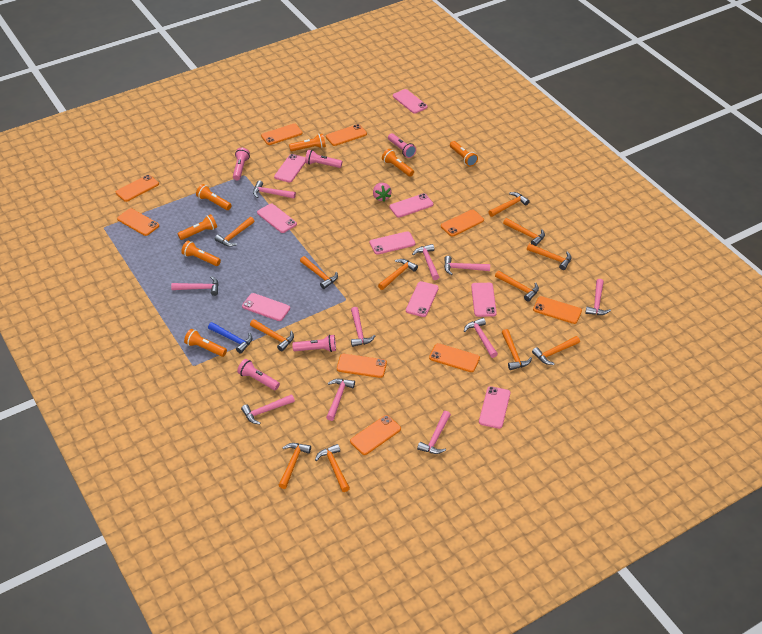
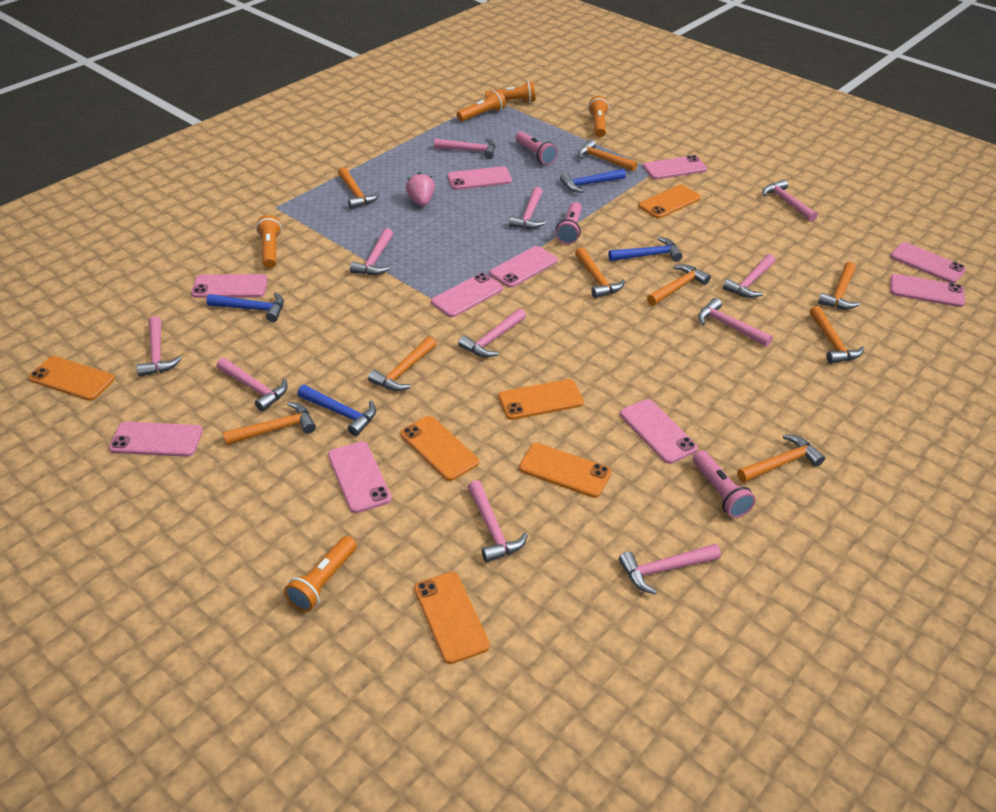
blue hammer: 1 -> 4
orange flashlight: 7 -> 5
orange hammer: 12 -> 9
orange phone: 9 -> 6
pink flashlight: 5 -> 3
pink hammer: 10 -> 11
pink phone: 9 -> 10

